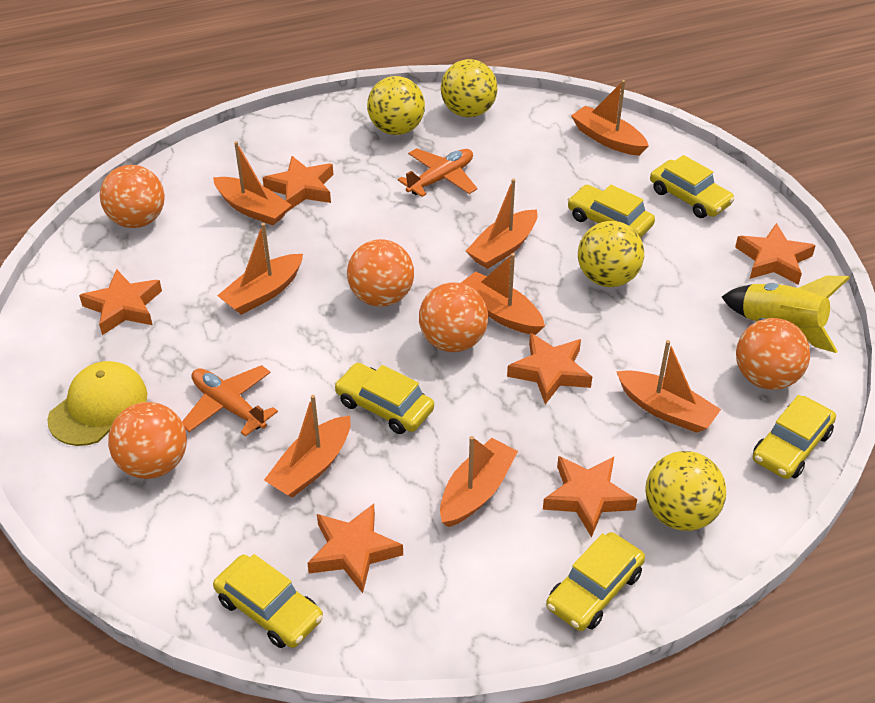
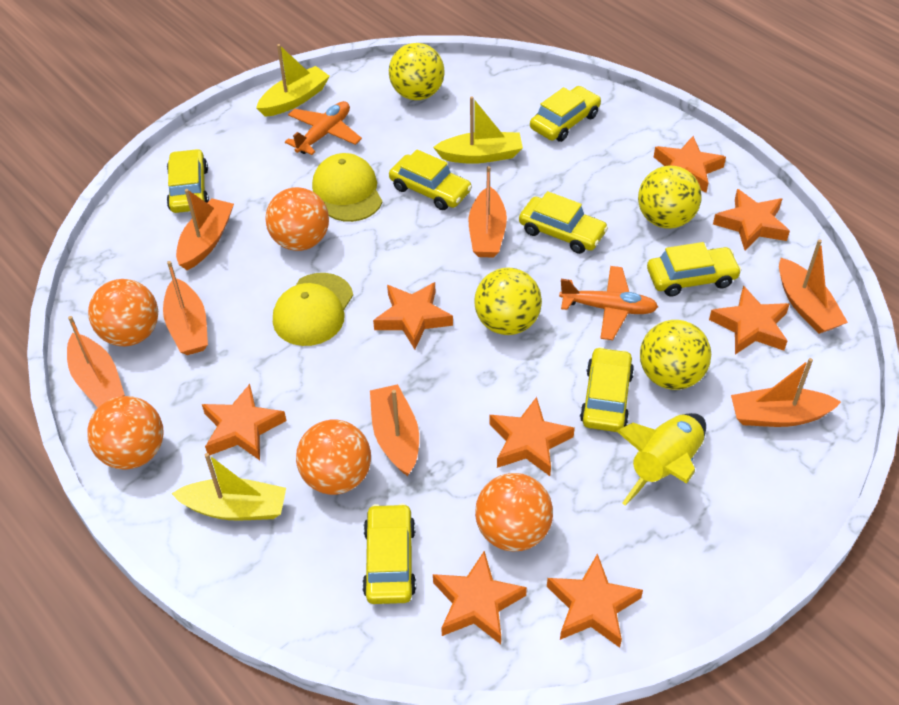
orange boat: 8 -> 7
orange star: 6 -> 8
yellow boat: 0 -> 3
yellow cap: 1 -> 2
yellow car: 6 -> 7

